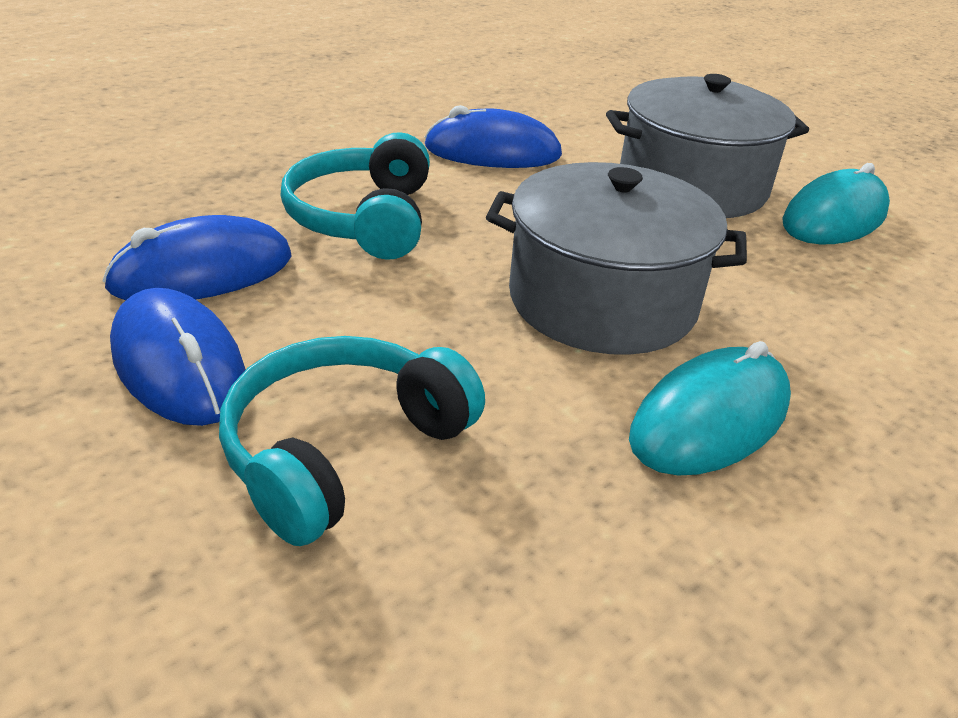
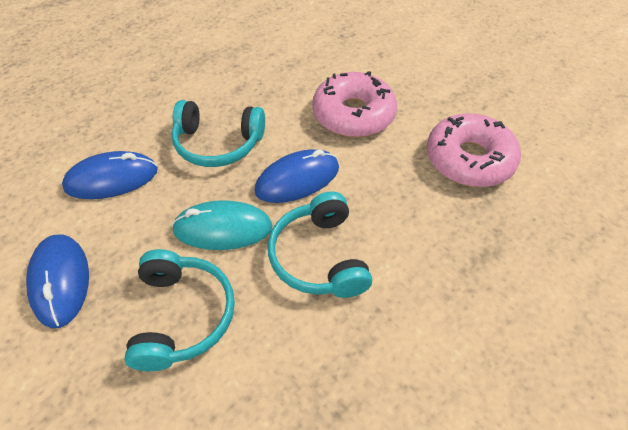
grey pot: 2 -> 0
pink donut: 0 -> 2
turquoise headphones: 2 -> 3
turquoise mouse: 2 -> 1

